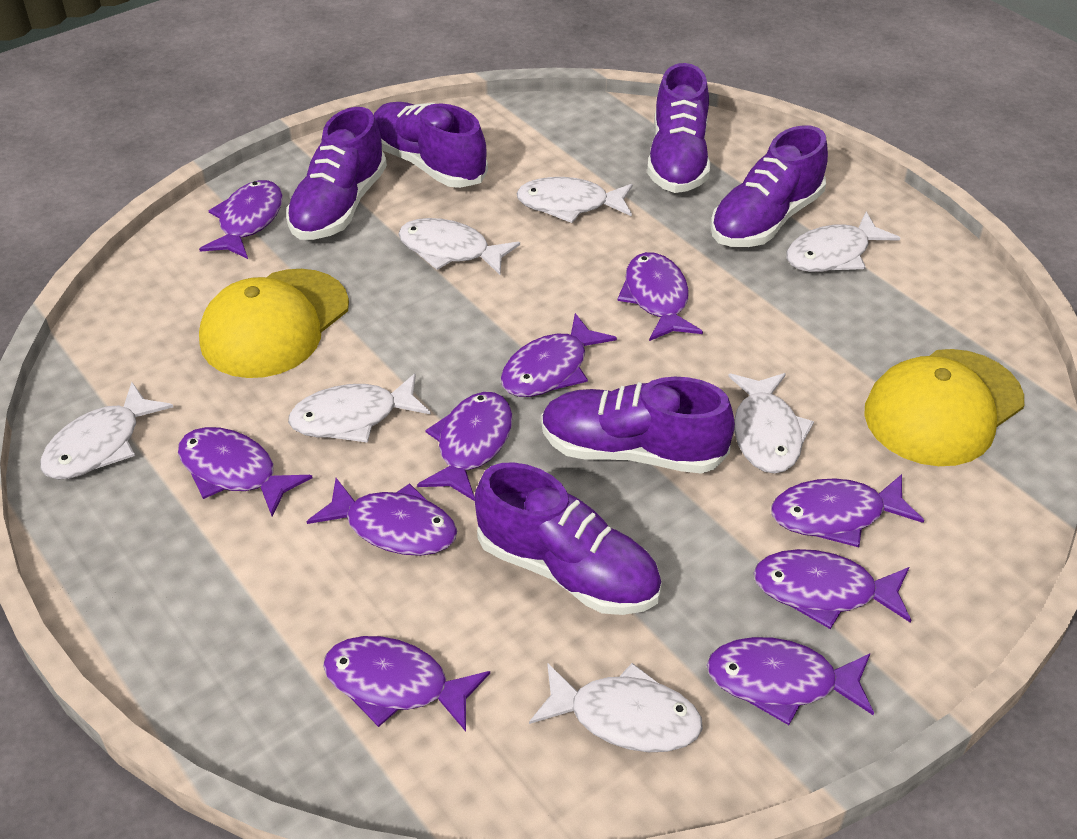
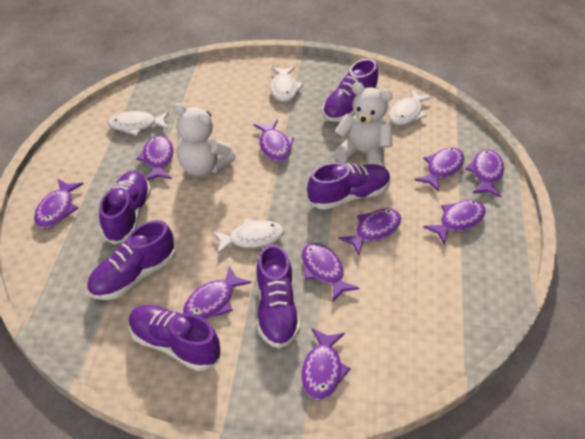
white fish: 7 -> 4
white teddy bear: 0 -> 2
yellow cap: 2 -> 0

